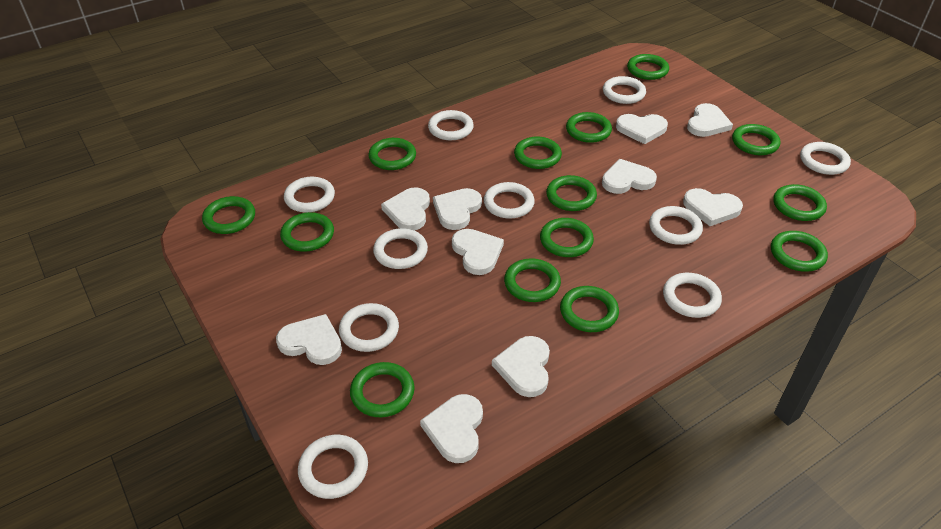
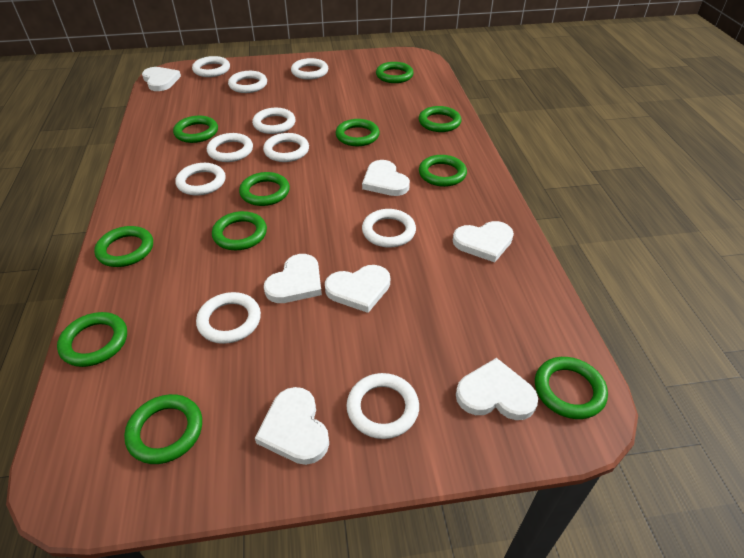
green ring: 14 -> 11
white heart: 10 -> 7

